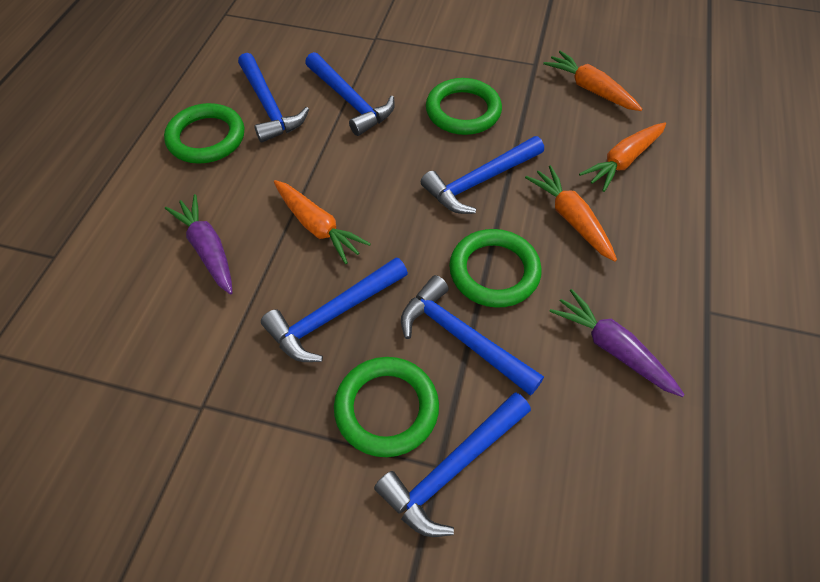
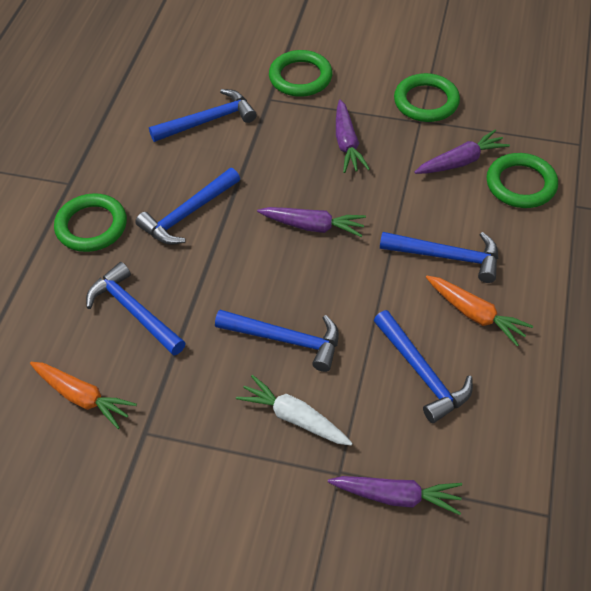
orange carrot: 4 -> 2
purple carrot: 2 -> 4
white carrot: 0 -> 1

